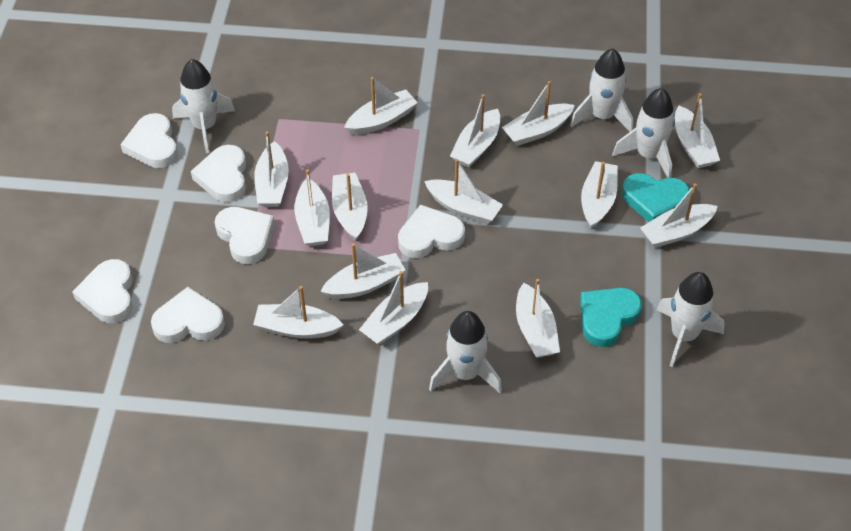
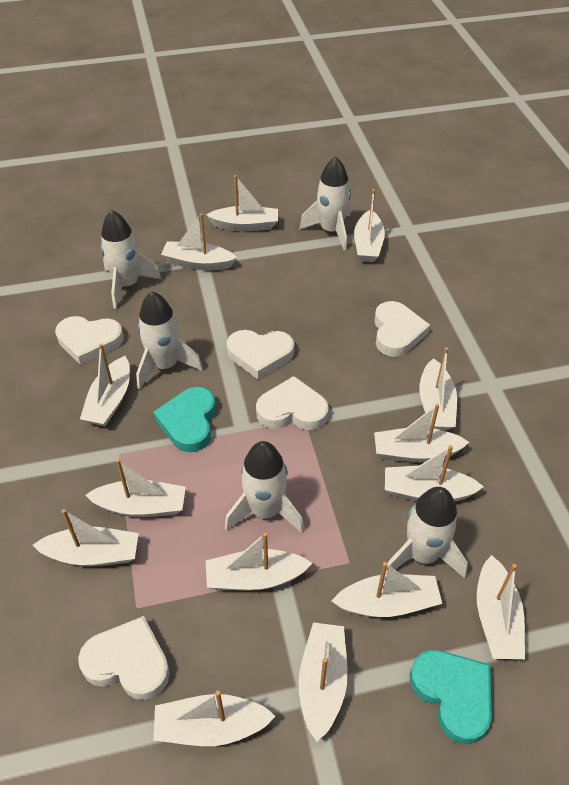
white heart: 6 -> 5

